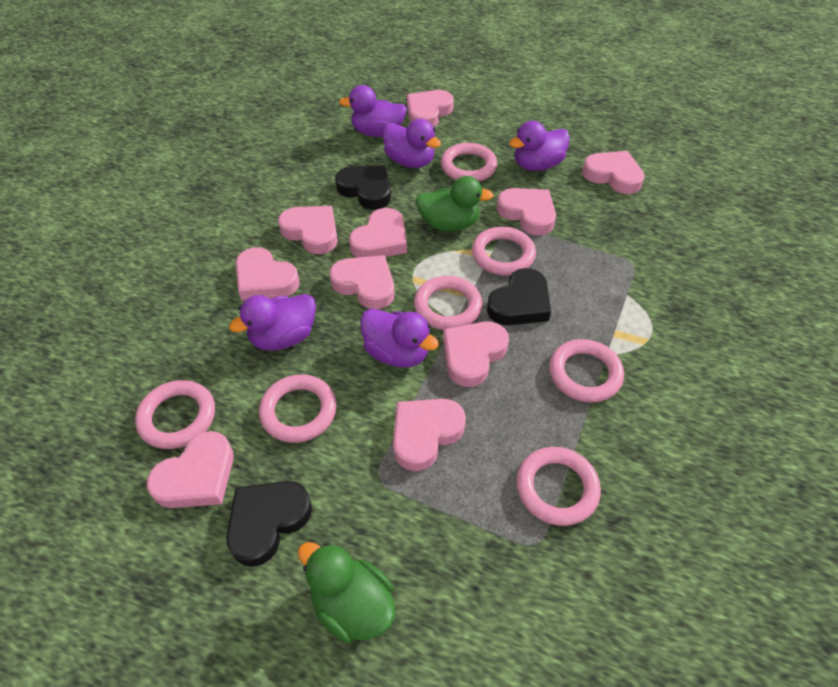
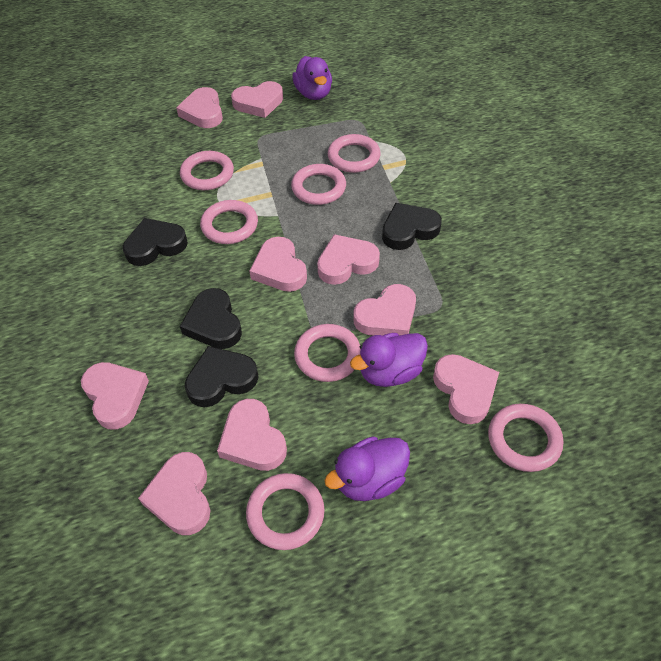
black heart: 3 -> 4
green duck: 2 -> 0
pink heart: 10 -> 9
purple duck: 5 -> 3

